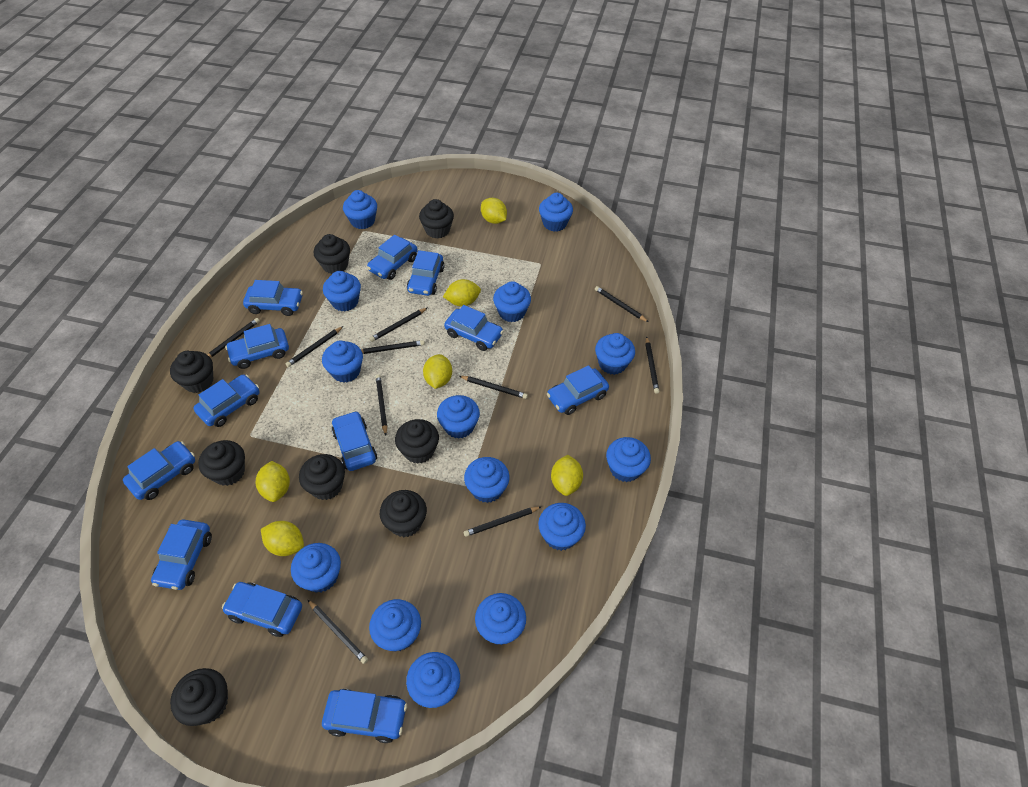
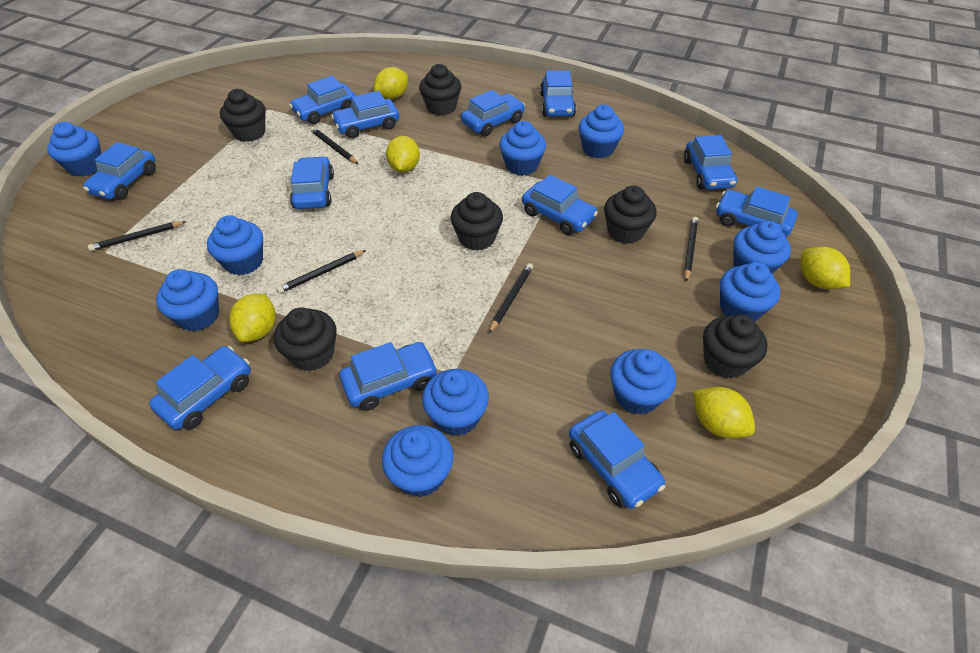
black cupcake: 8 -> 6
black pencil: 10 -> 5
blue cupcake: 14 -> 10
yellow lemon: 6 -> 5

